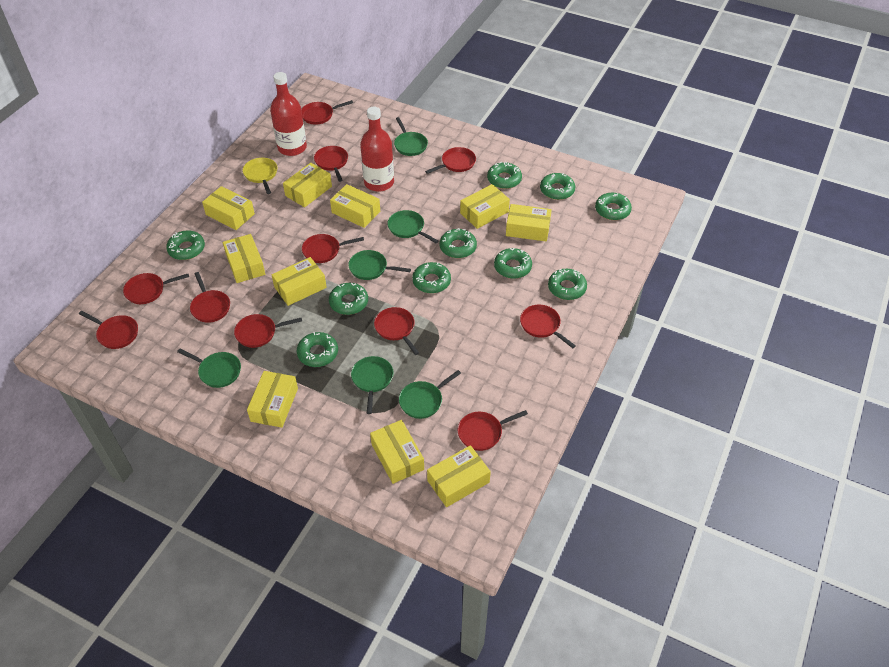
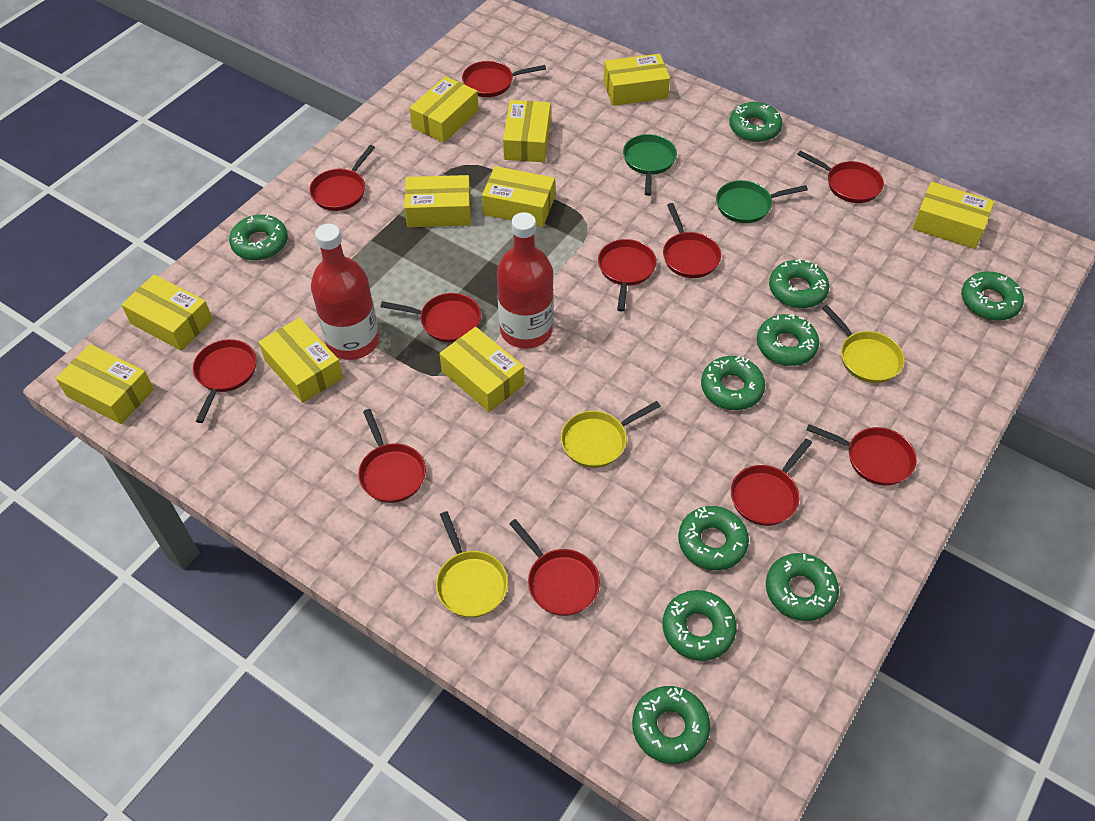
green pan: 6 -> 2
yellow pan: 1 -> 3

